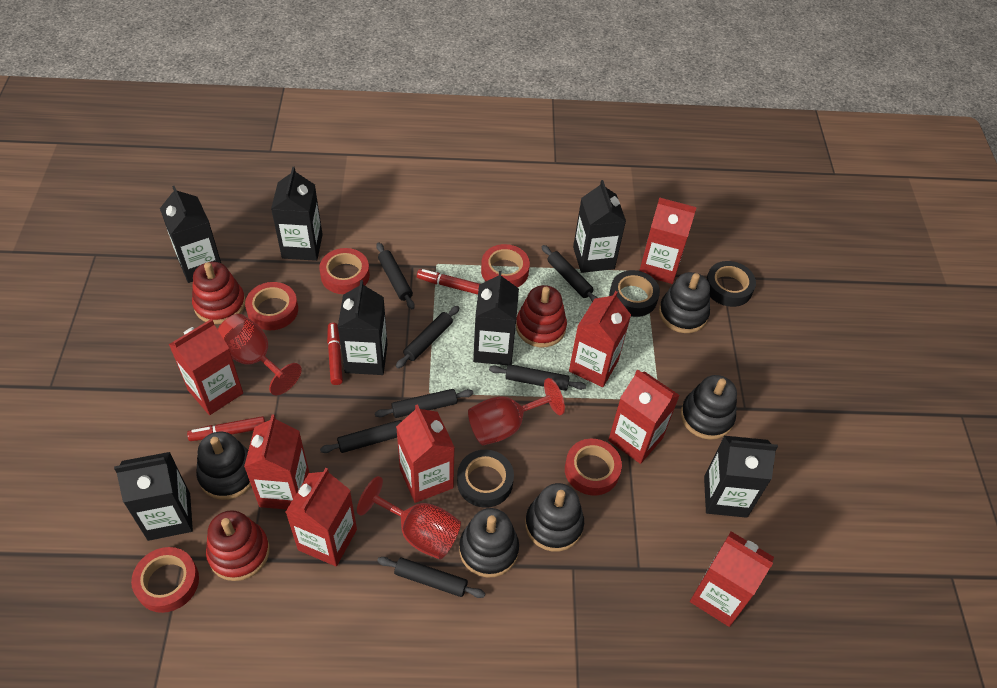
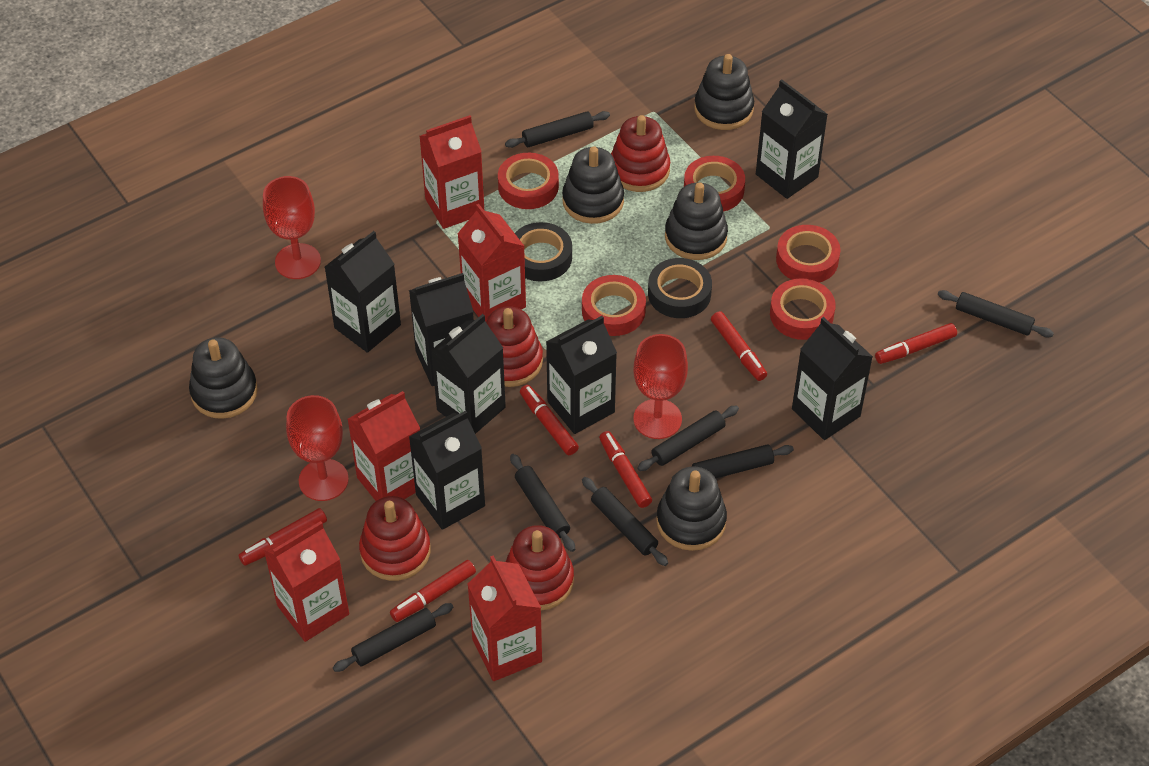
black tape: 3 -> 2
red carton: 8 -> 5
red marker: 3 -> 6
red stacking toy: 3 -> 4

